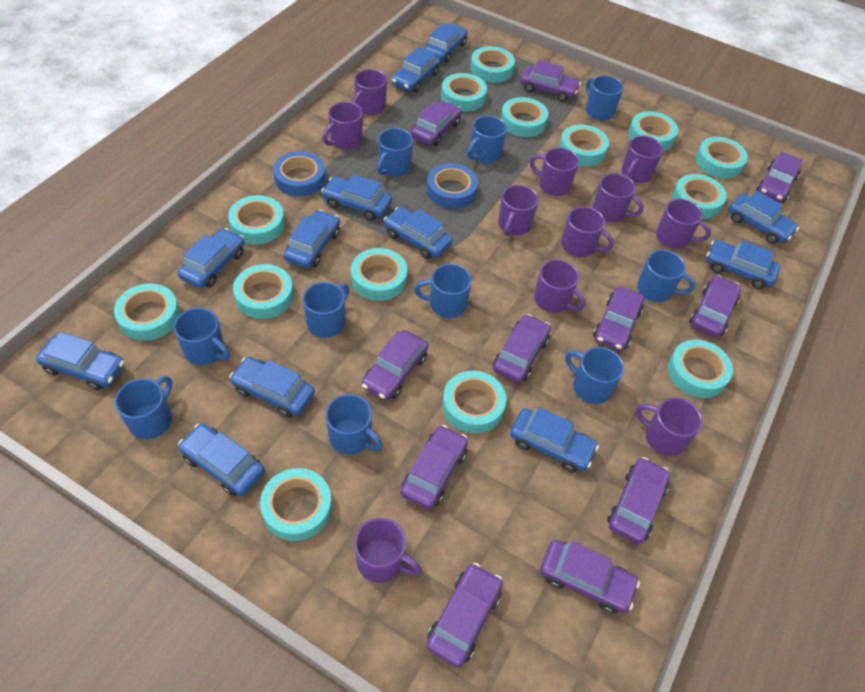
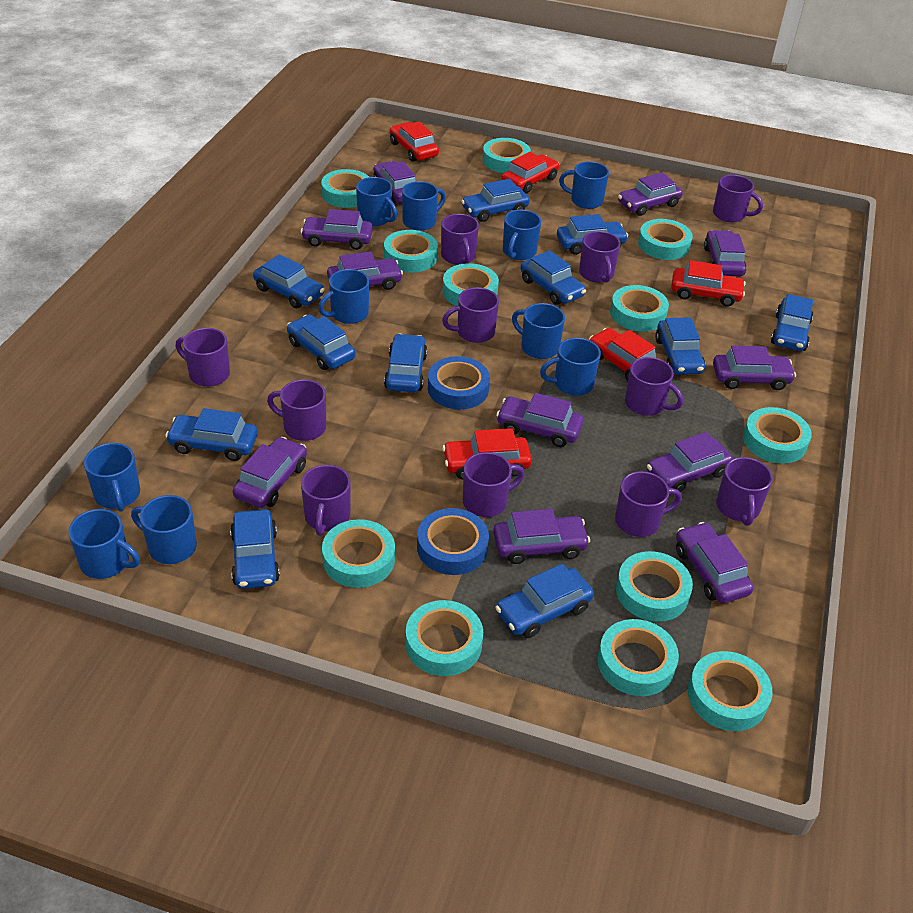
blue car: 12 -> 11
red car: 0 -> 5
turquoise tape: 14 -> 12

